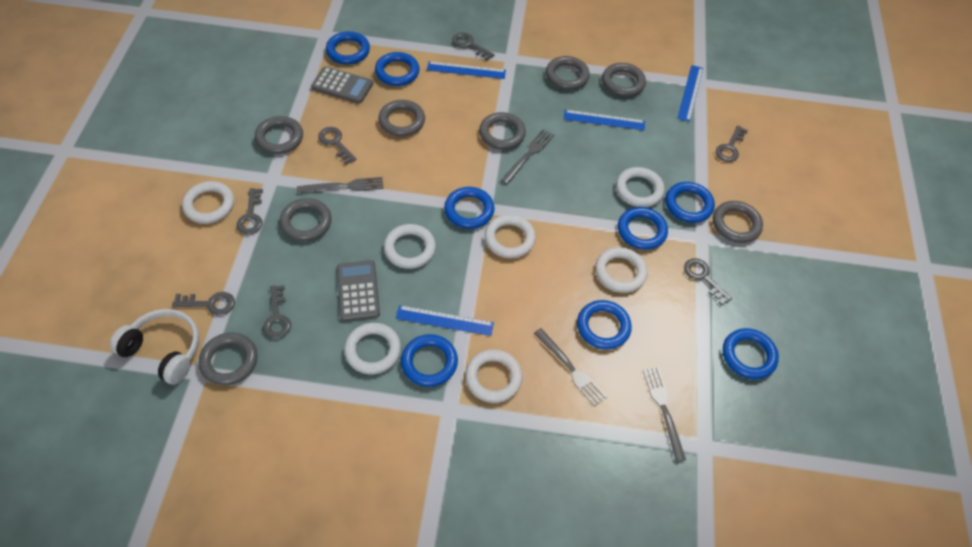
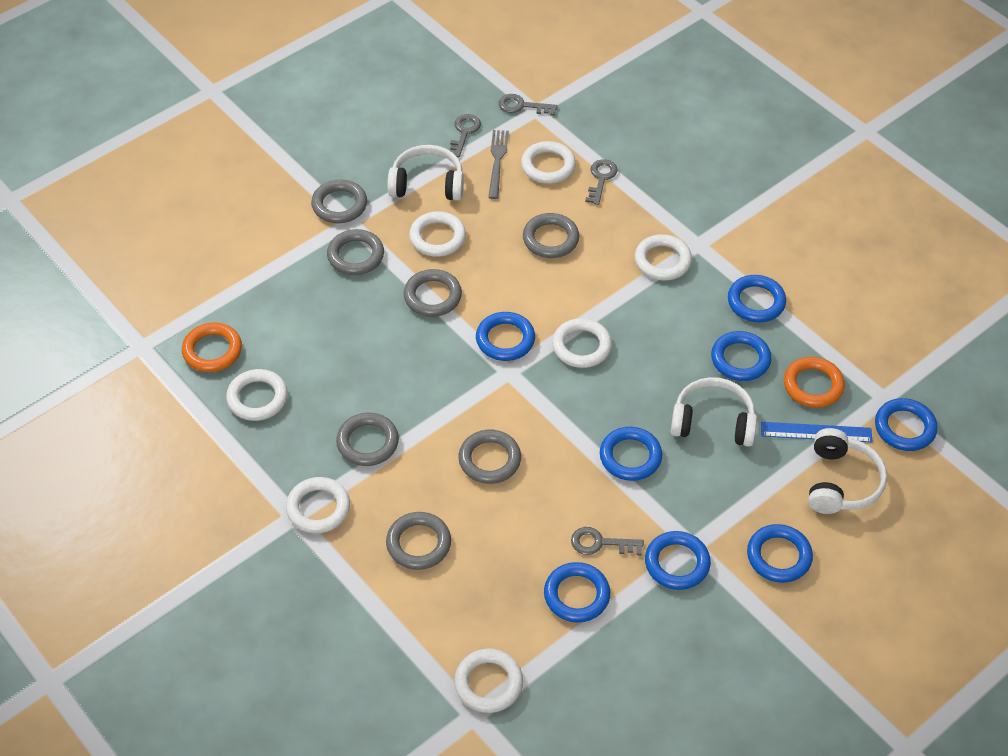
blue ruler: 4 -> 1
grey calculator: 2 -> 0
grey fork: 4 -> 1
grey key: 7 -> 4
grey ring: 8 -> 7
orange ring: 0 -> 2
white headphones: 1 -> 3

